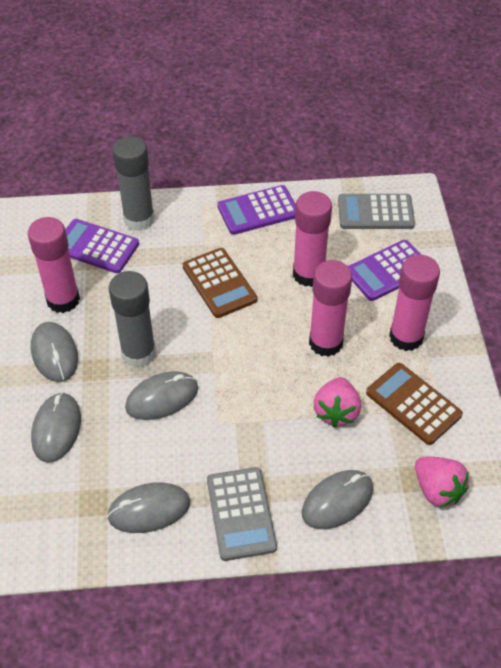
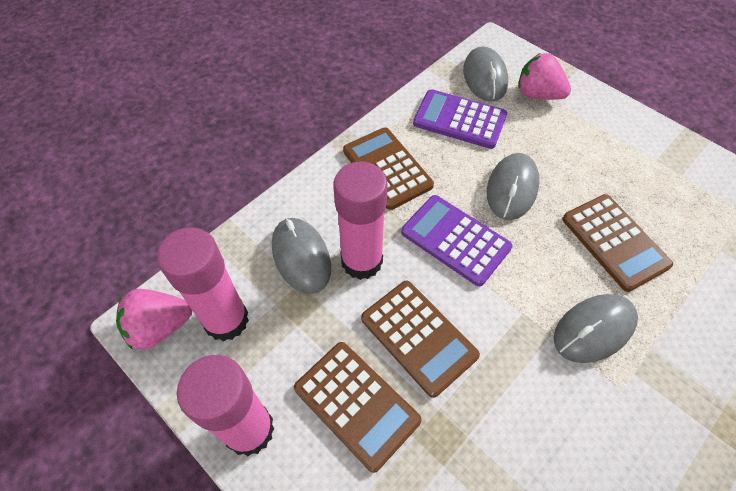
brown calculator: 2 -> 4
grey calculator: 2 -> 0
grey glue stick: 2 -> 0
grey mouse: 5 -> 4
pink glue stick: 4 -> 3
purple calculator: 3 -> 2

